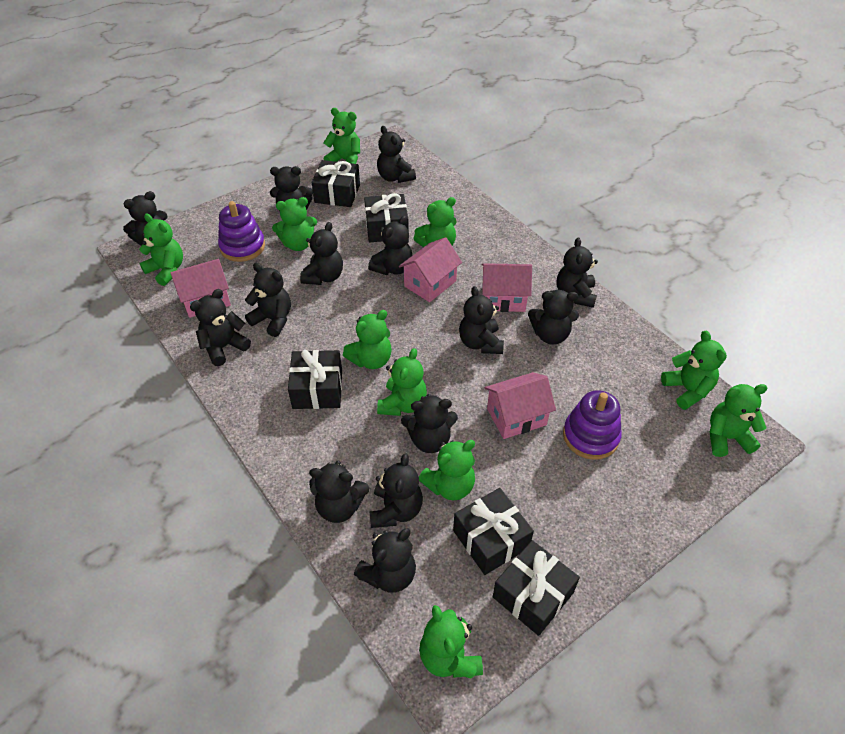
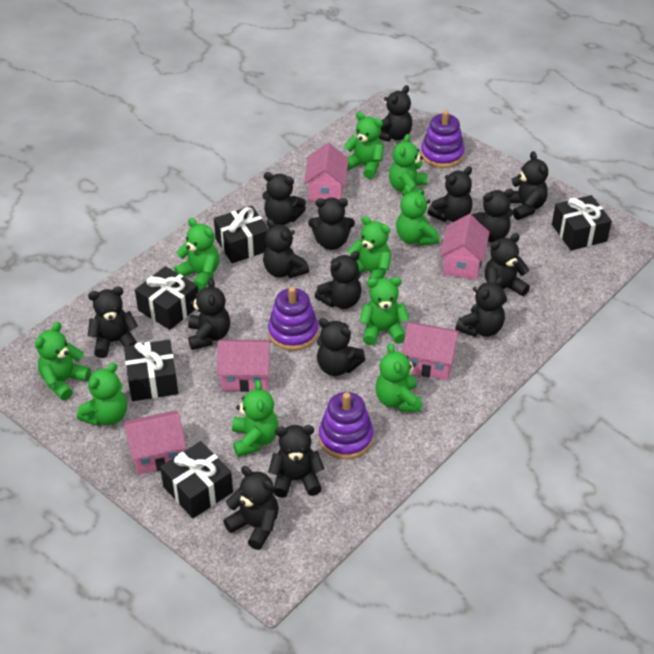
black teddy bear: 14 -> 15
pink house: 4 -> 5
purple stacking toy: 2 -> 3

